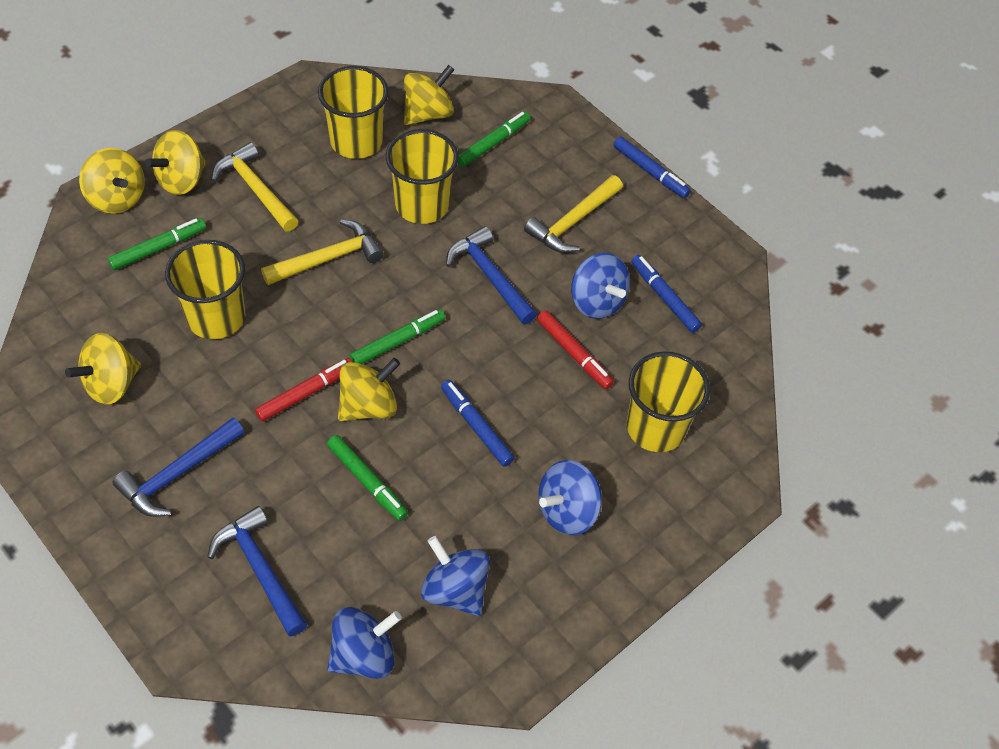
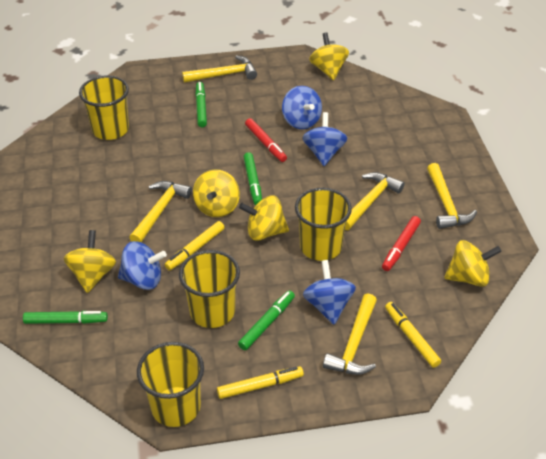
blue hammer: 3 -> 0
blue marker: 3 -> 0
yellow hammer: 3 -> 5
yellow marker: 0 -> 3

